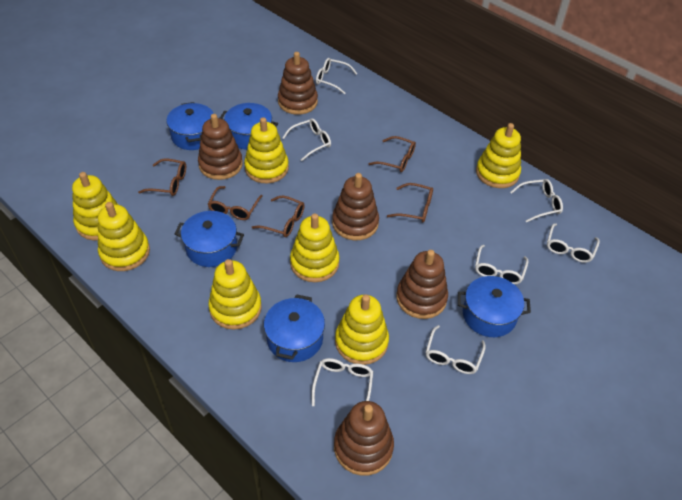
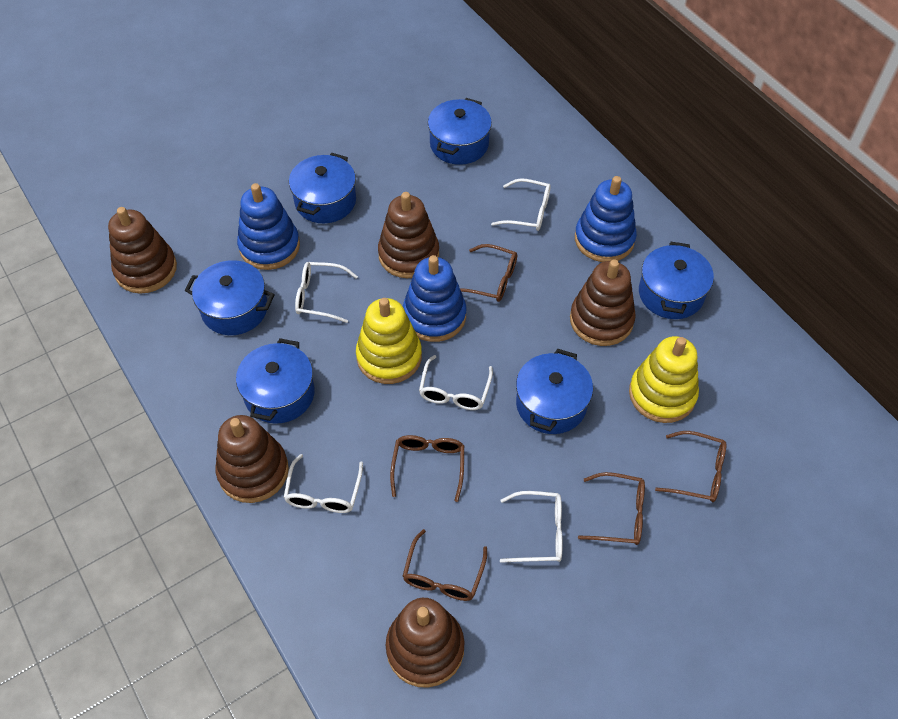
blue pot: 5 -> 6
blue stacking toy: 0 -> 3
white glasses: 7 -> 5
yellow stacking toy: 7 -> 2

